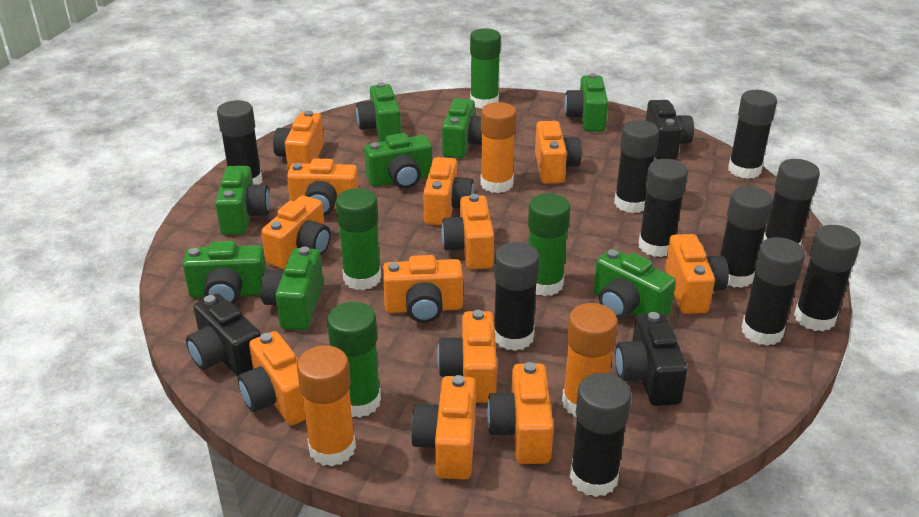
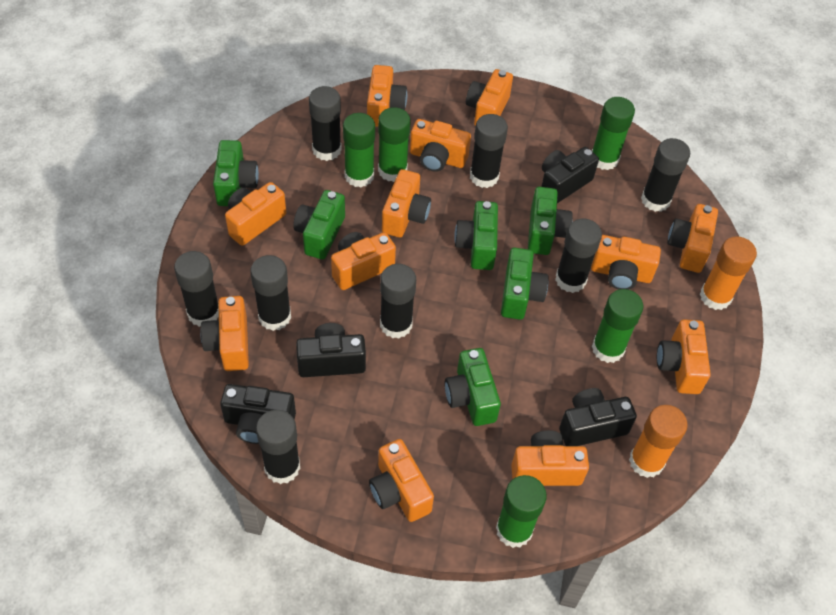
black camera: 3 -> 4
black glue stick: 10 -> 8
green camera: 8 -> 6
green glue stick: 4 -> 5
orange glue stick: 3 -> 2

